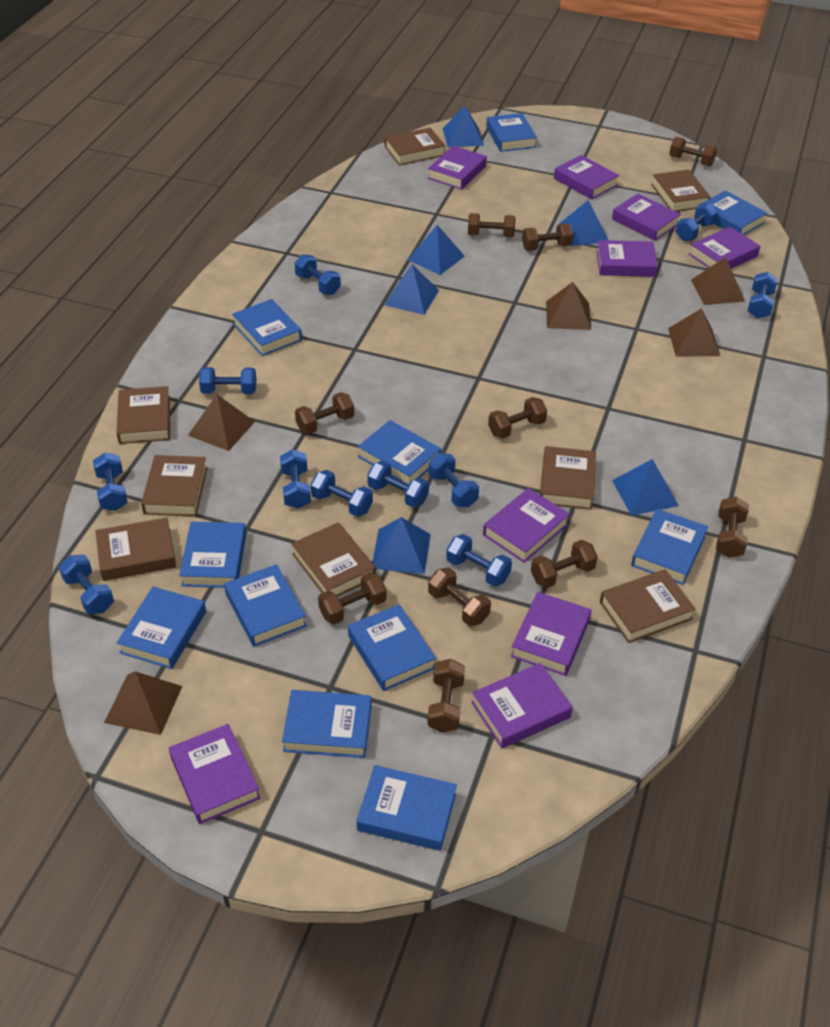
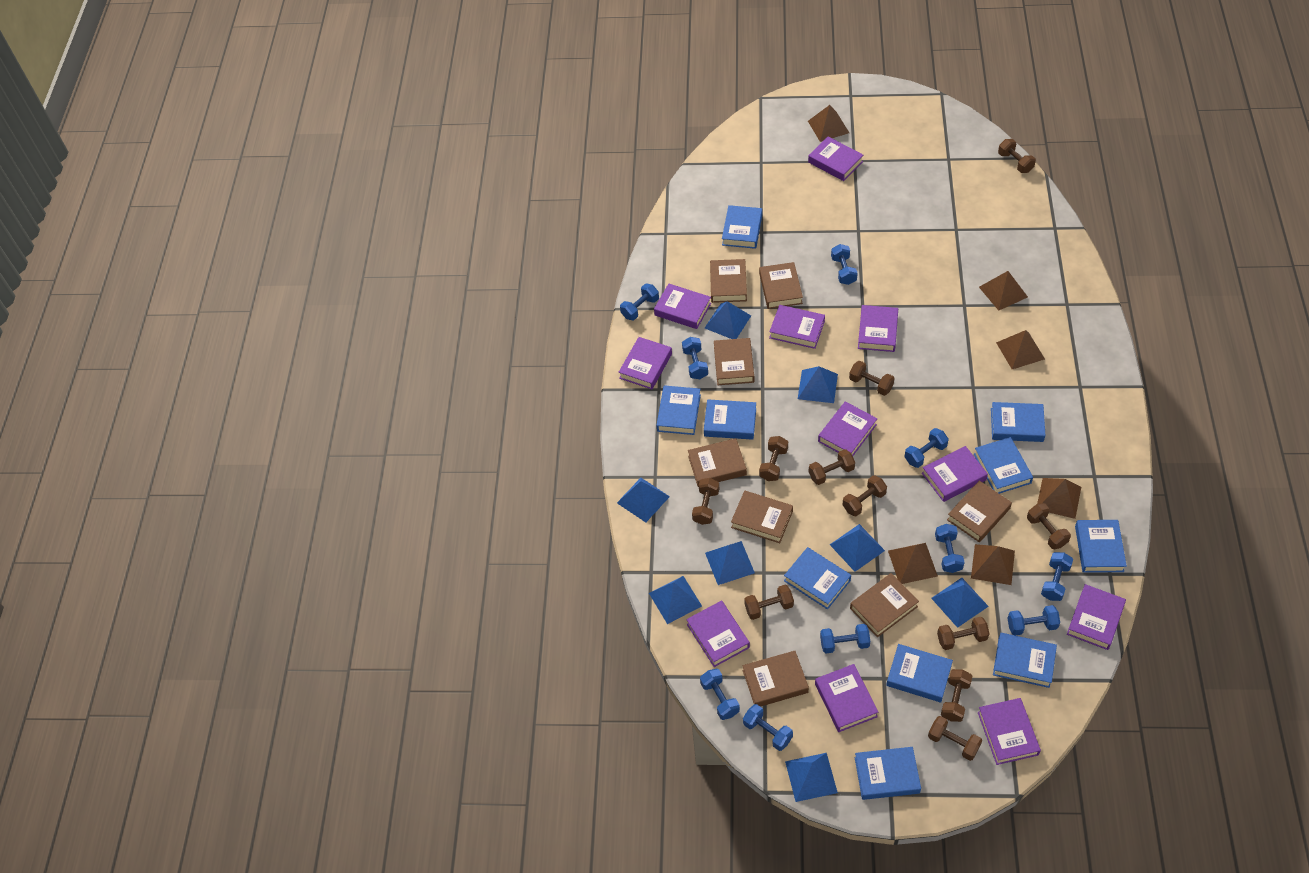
blue book: 11 -> 10
blue dumbbell: 11 -> 10
blue pyramid: 6 -> 8
brown dumbbell: 10 -> 11
brown pyramid: 5 -> 6
purple book: 9 -> 11

